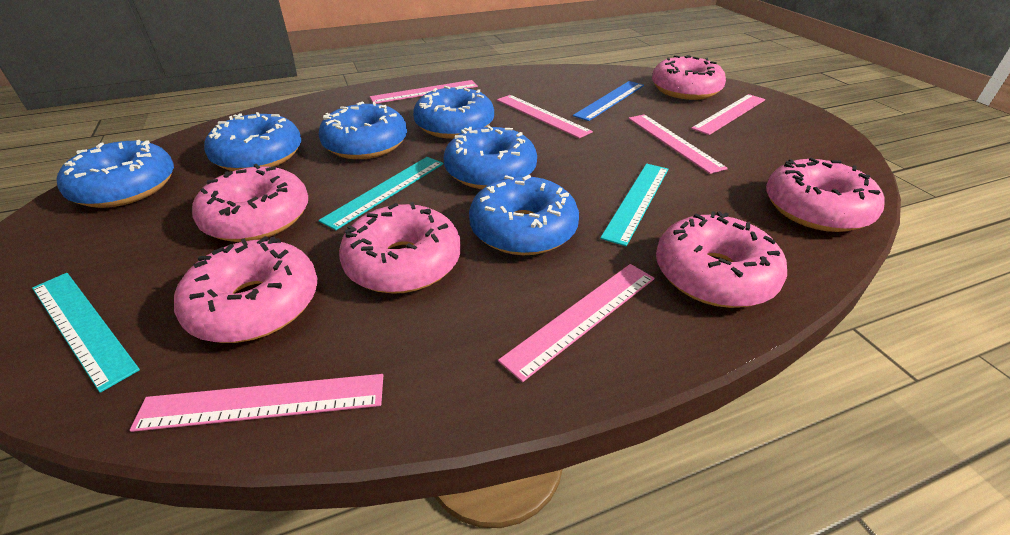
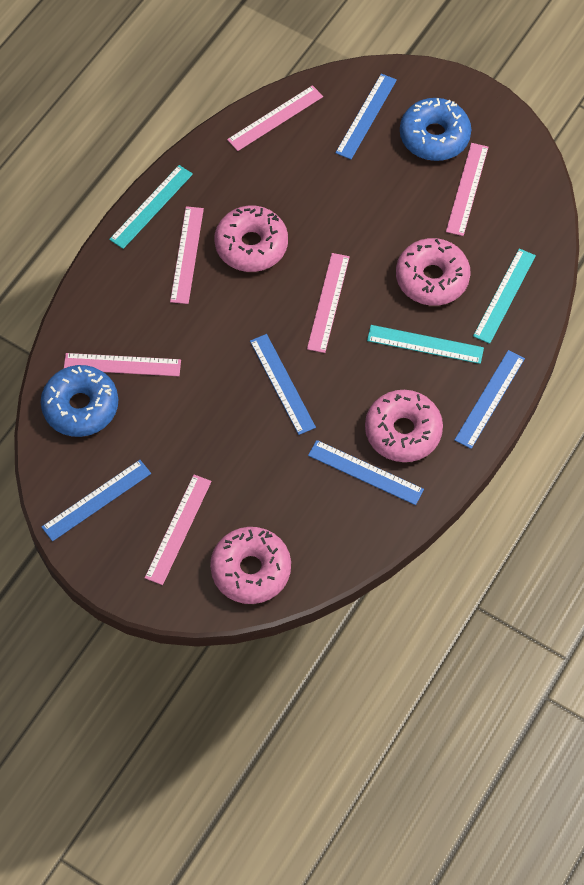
blue donut: 6 -> 2
blue ruler: 1 -> 5
pink donut: 6 -> 4

